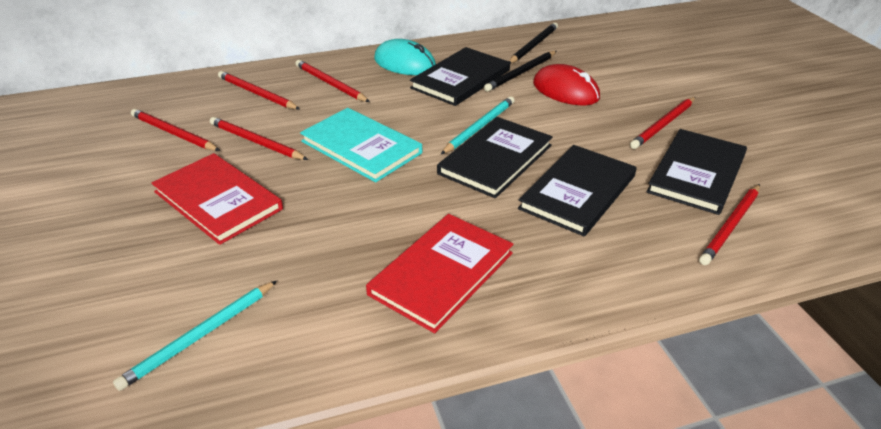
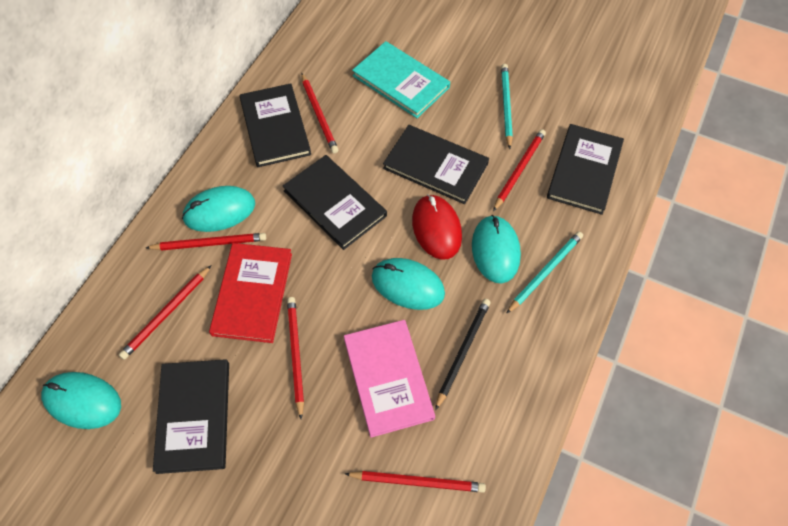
black book: 4 -> 5
black pencil: 2 -> 1
pink book: 0 -> 1
red book: 2 -> 1
turquoise mouse: 1 -> 4

